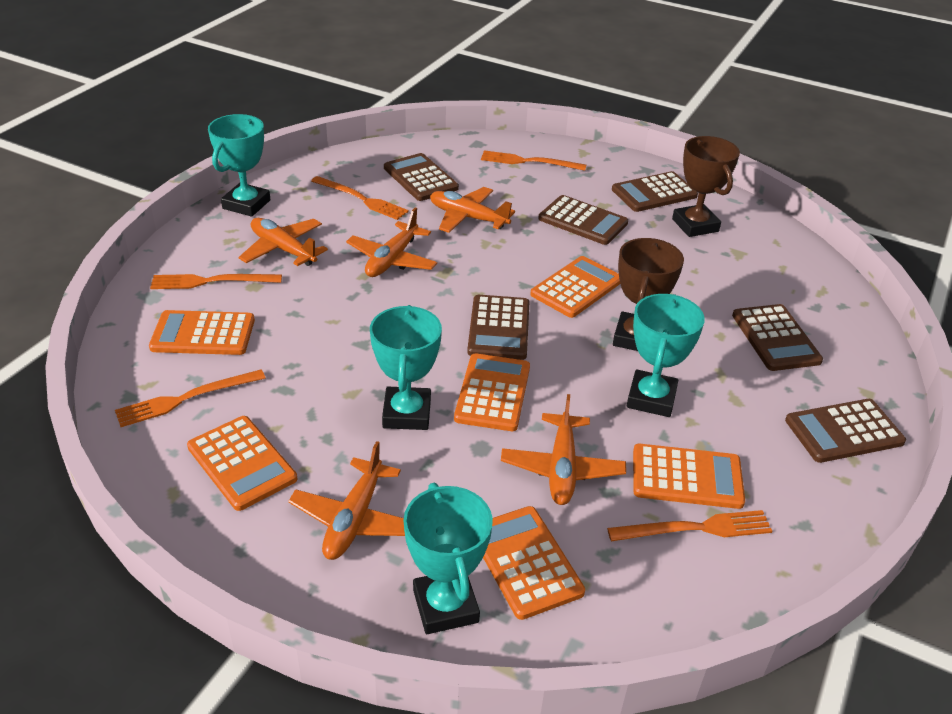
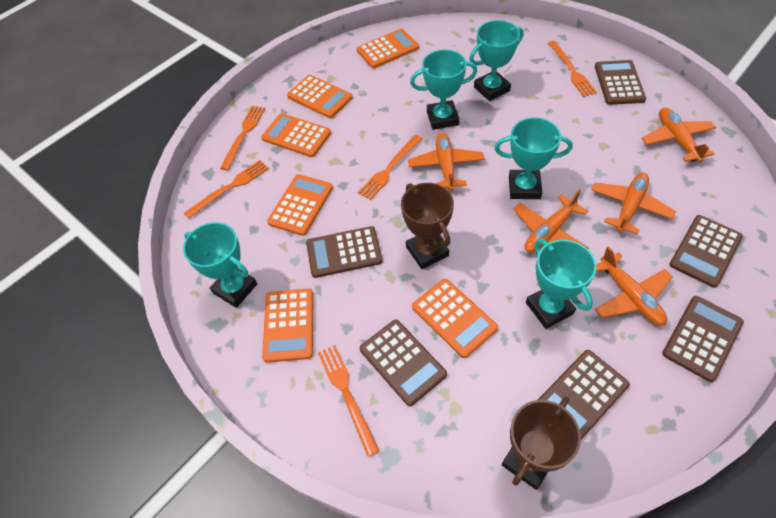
turquoise trophy: 4 -> 5

